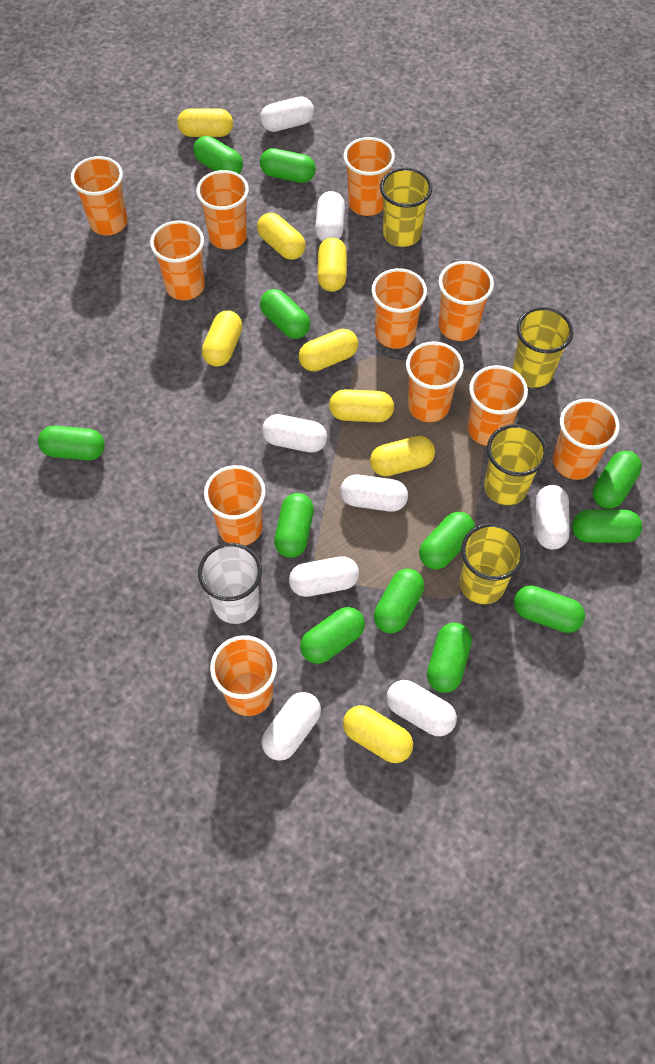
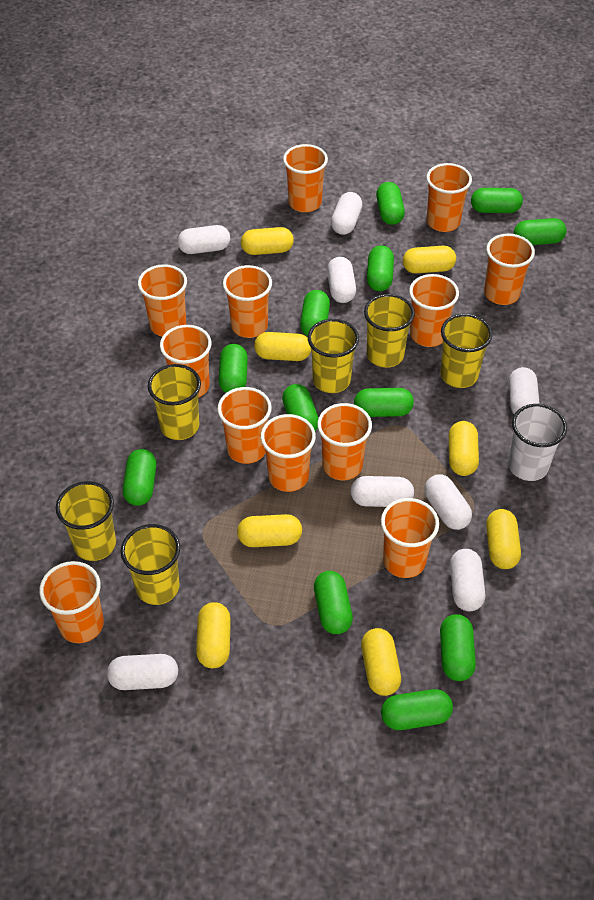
orange cup: 11 -> 12
yellow cup: 4 -> 6

